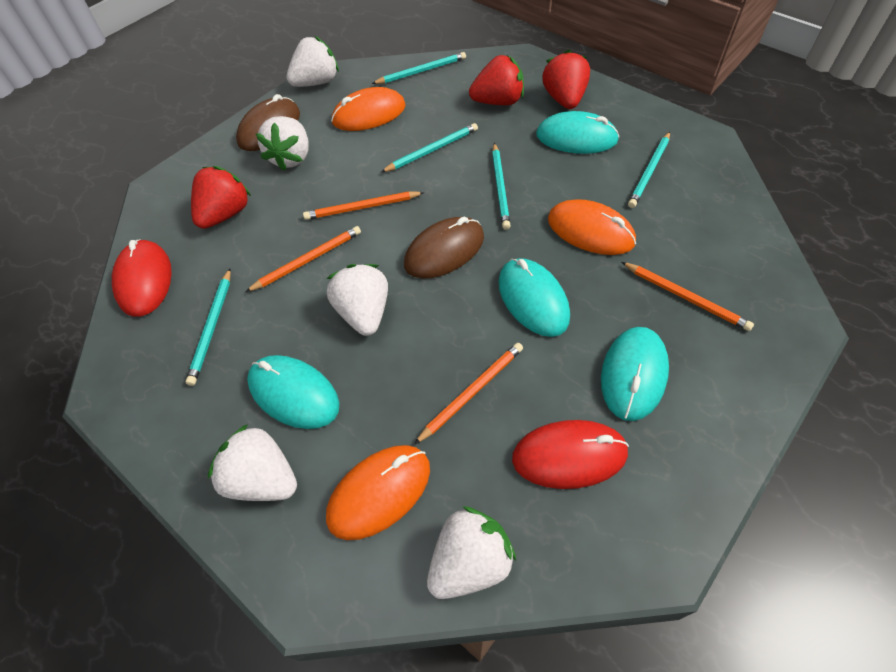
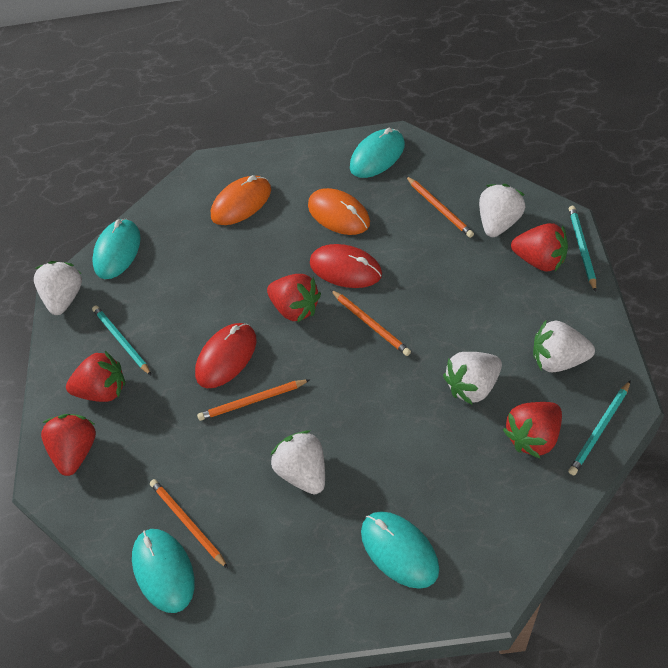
brown mouse: 2 -> 0
orange mouse: 3 -> 2
red strawberry: 3 -> 5
turquoise pencil: 5 -> 3

